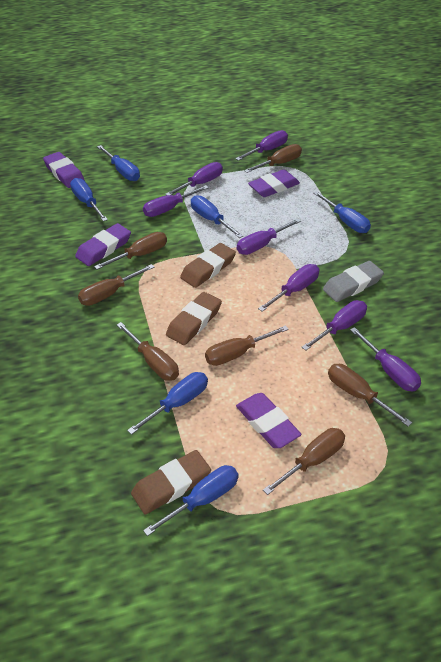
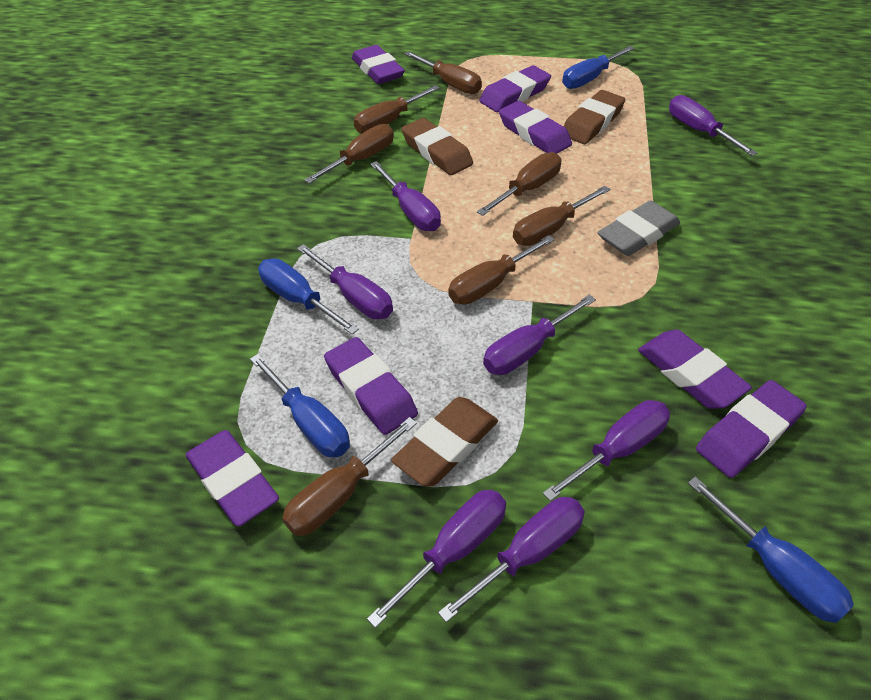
blue screwdriver: 6 -> 4
purple eraser: 4 -> 7

